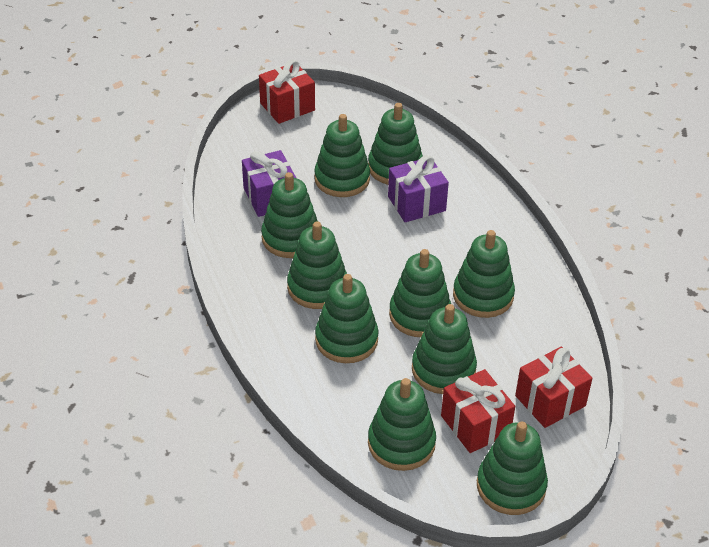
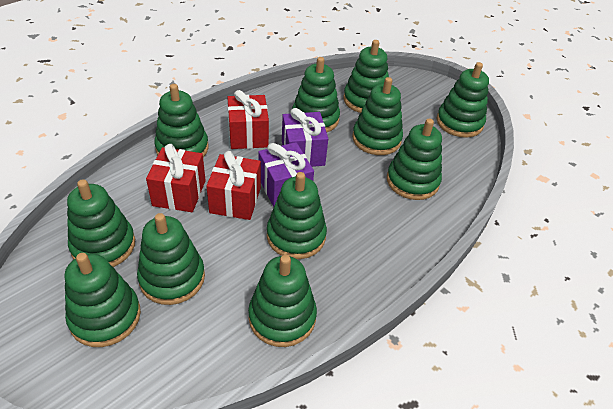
green stacking toy: 10 -> 11

